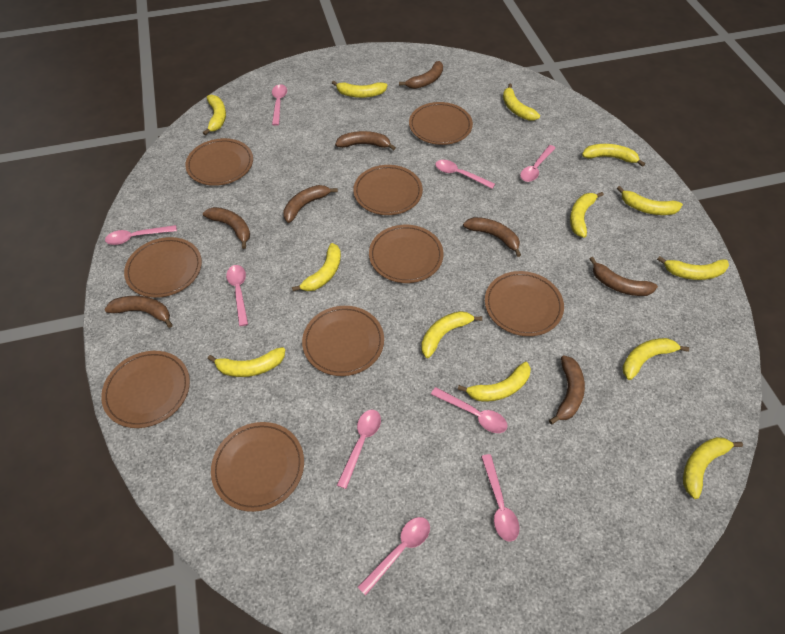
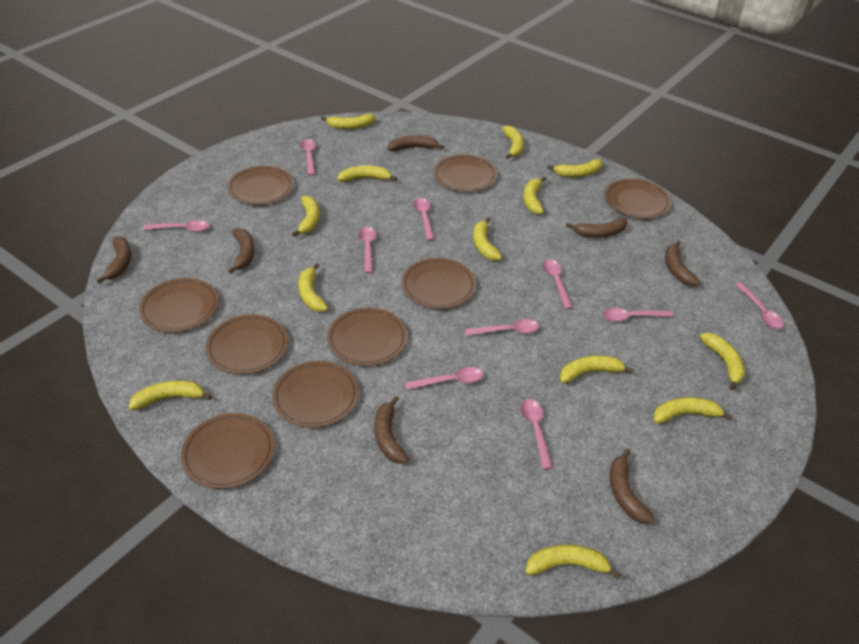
brown banana: 8 -> 7
pink spoon: 9 -> 10

